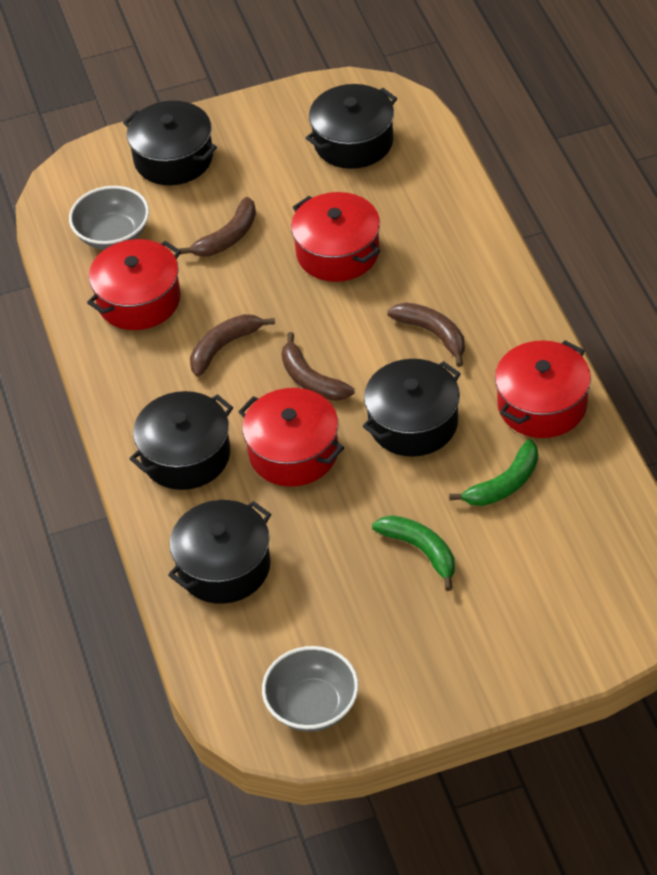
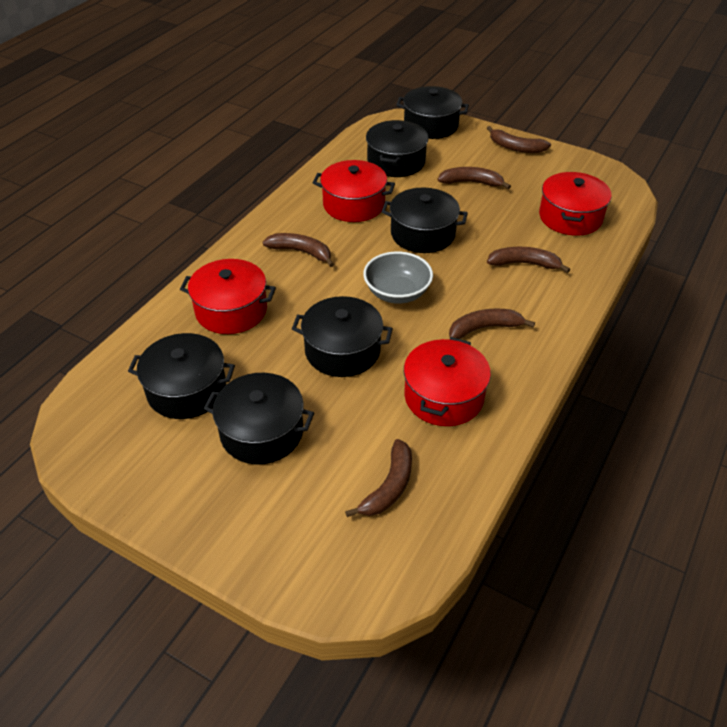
black pot: 5 -> 6
brown banana: 4 -> 6
green banana: 2 -> 0
grey bowl: 2 -> 1

